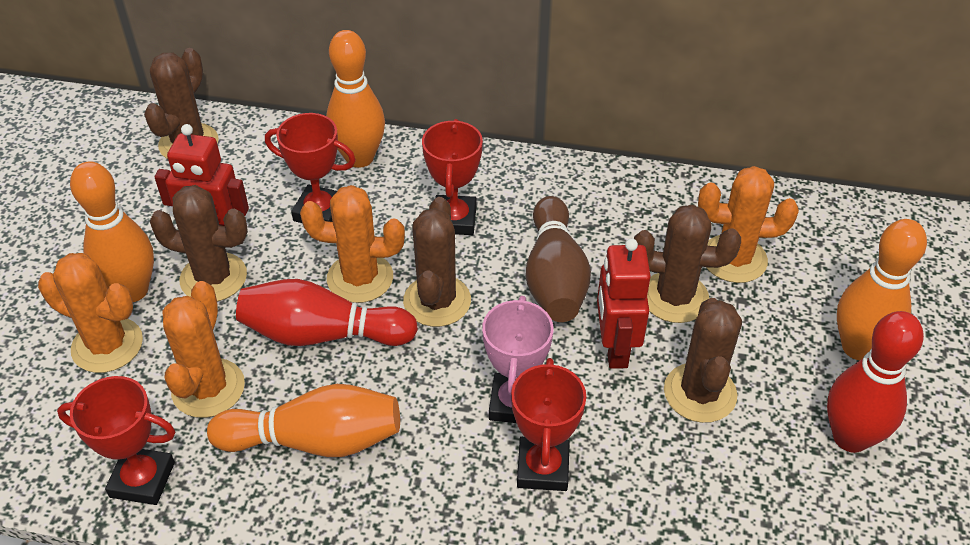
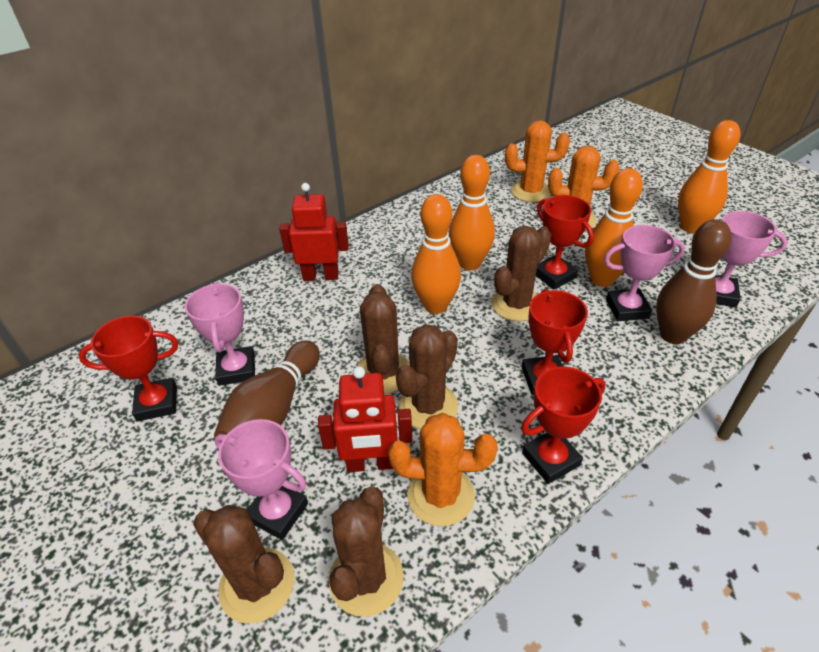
brown bowling pin: 1 -> 2
orange cactus: 4 -> 3
pink trophy: 1 -> 4
red bowling pin: 2 -> 0

